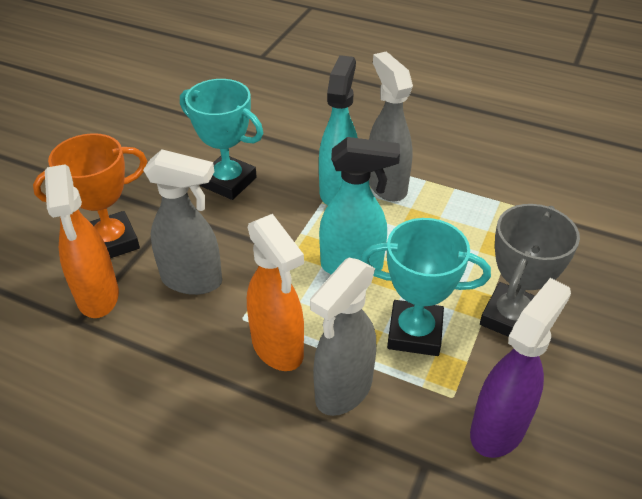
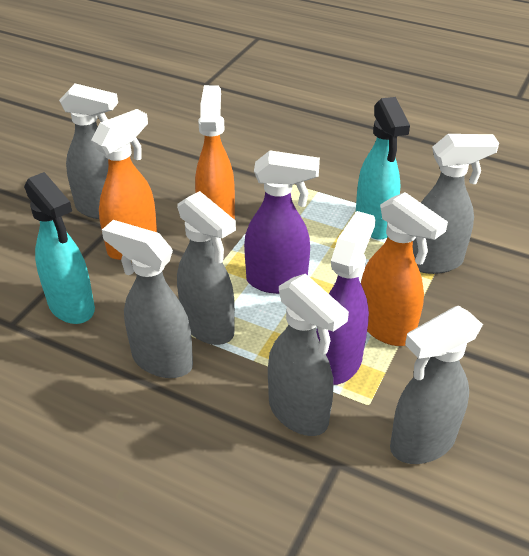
grey spray bottle: 3 -> 6
grey trophy: 1 -> 0
orange spray bottle: 2 -> 3
orange trophy: 1 -> 0
purple spray bottle: 1 -> 2
turquoise trophy: 2 -> 0

